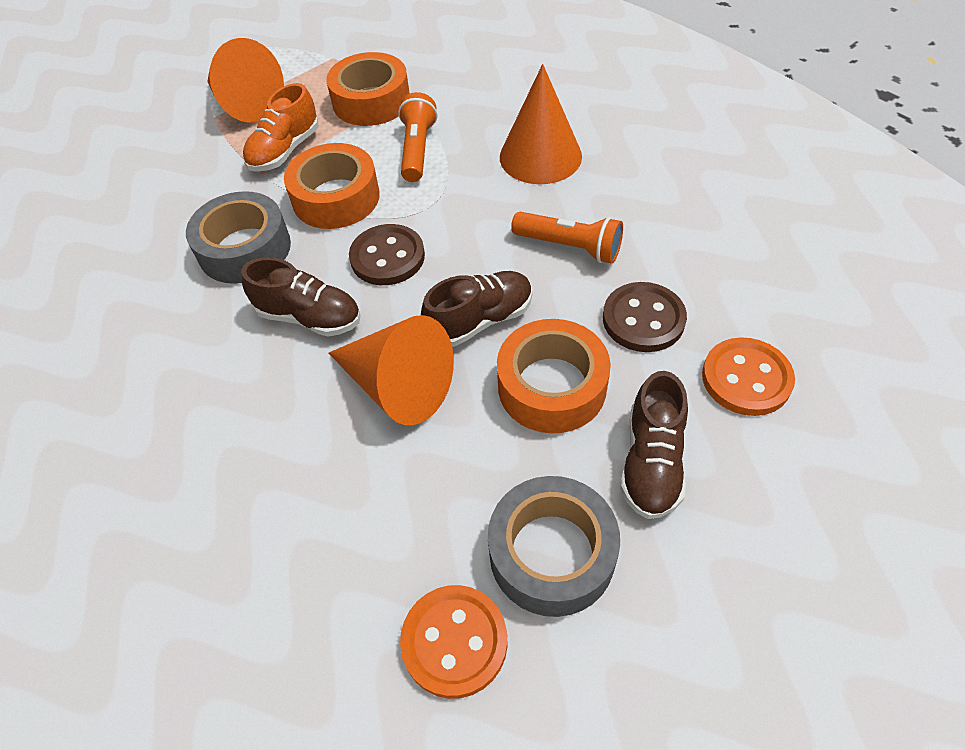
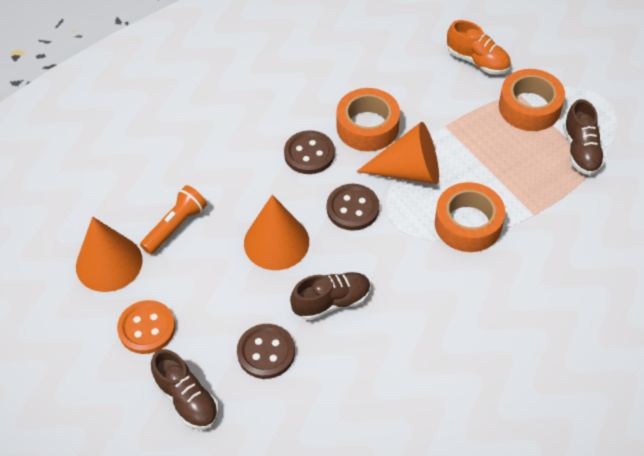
brown button: 2 -> 3
grey tape: 2 -> 0
orange button: 2 -> 1
orange flashlight: 2 -> 1

